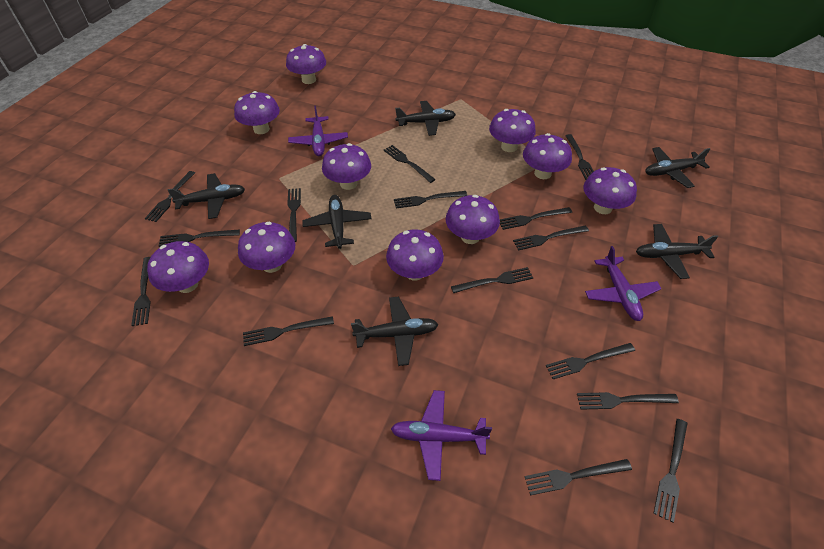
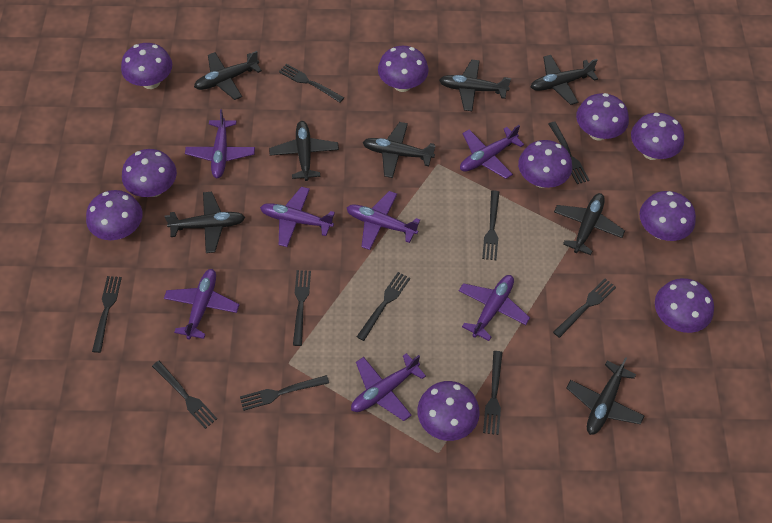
black fork: 15 -> 10
black plane: 6 -> 8
purple plane: 3 -> 7

